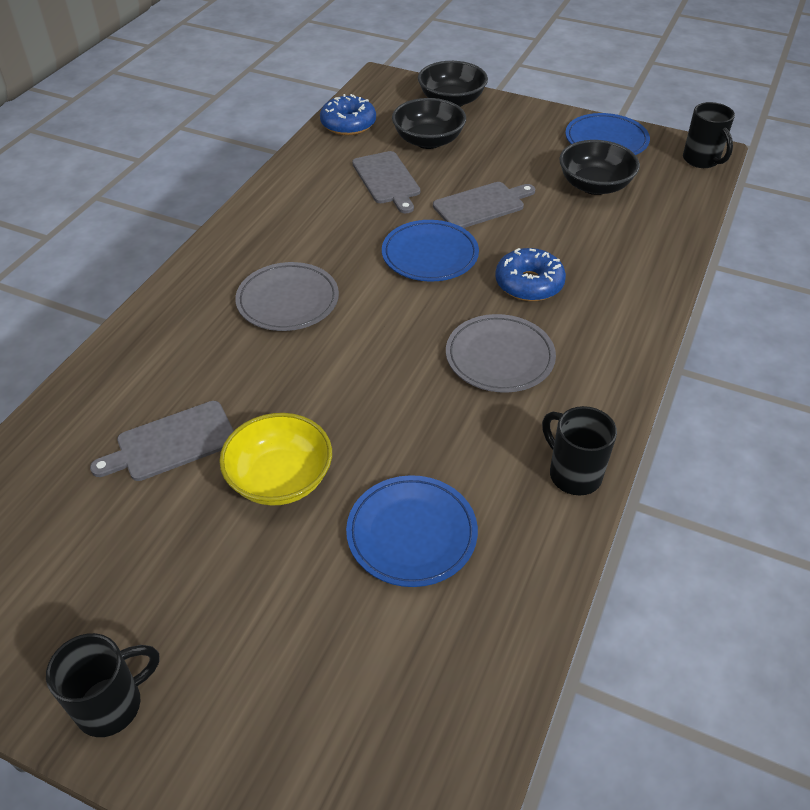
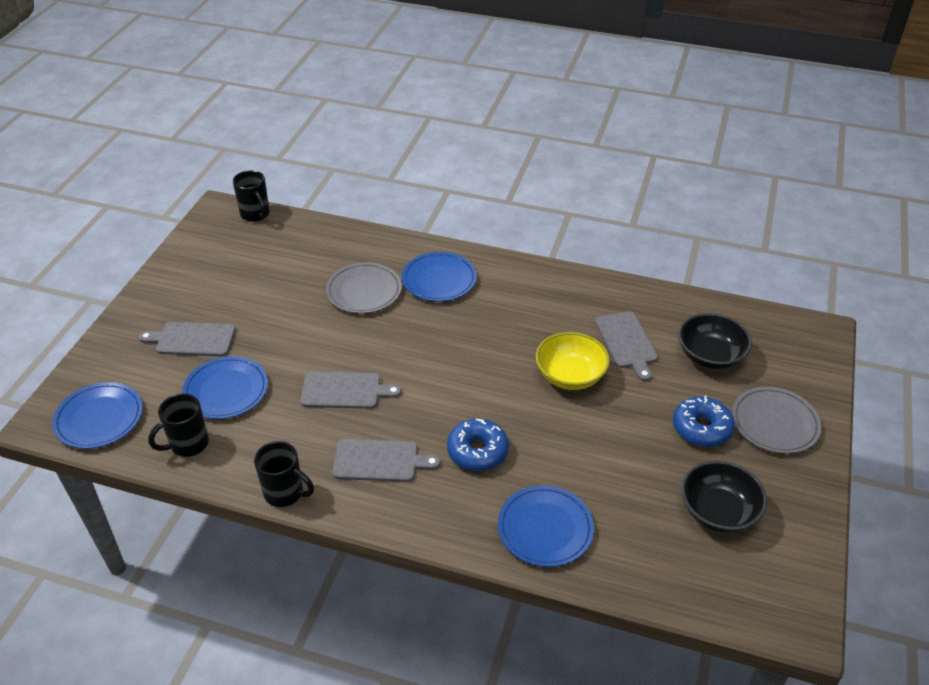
black bowl: 3 -> 2
blue plate: 3 -> 4
grey cutting board: 3 -> 4

